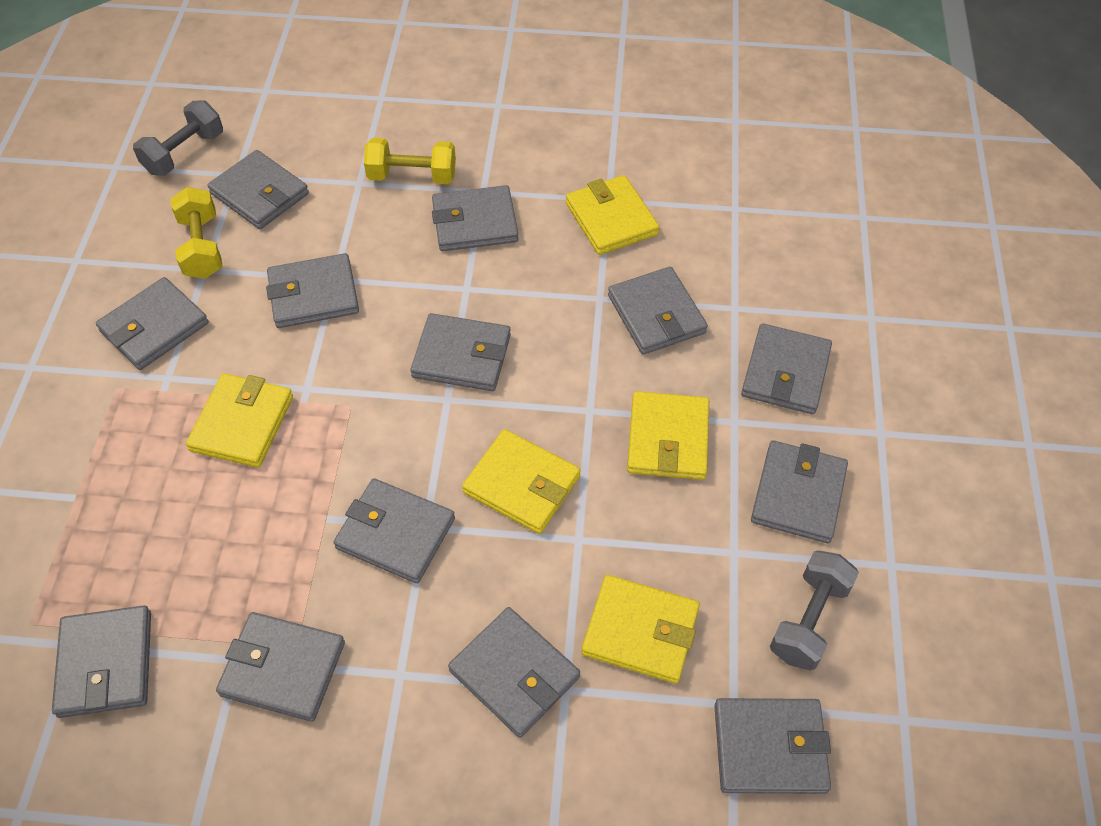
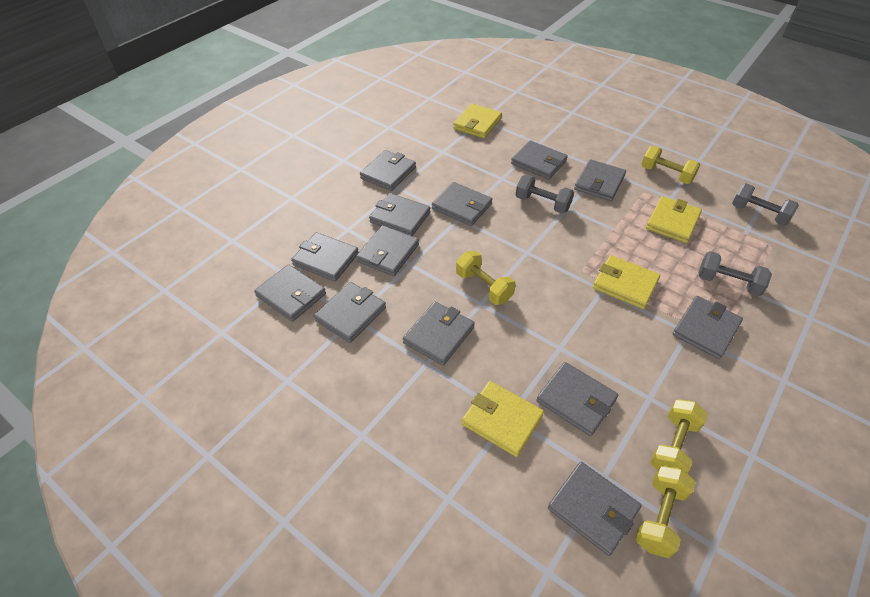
grey dumbbell: 2 -> 3
yellow dumbbell: 2 -> 4
yellow wallet: 5 -> 4

